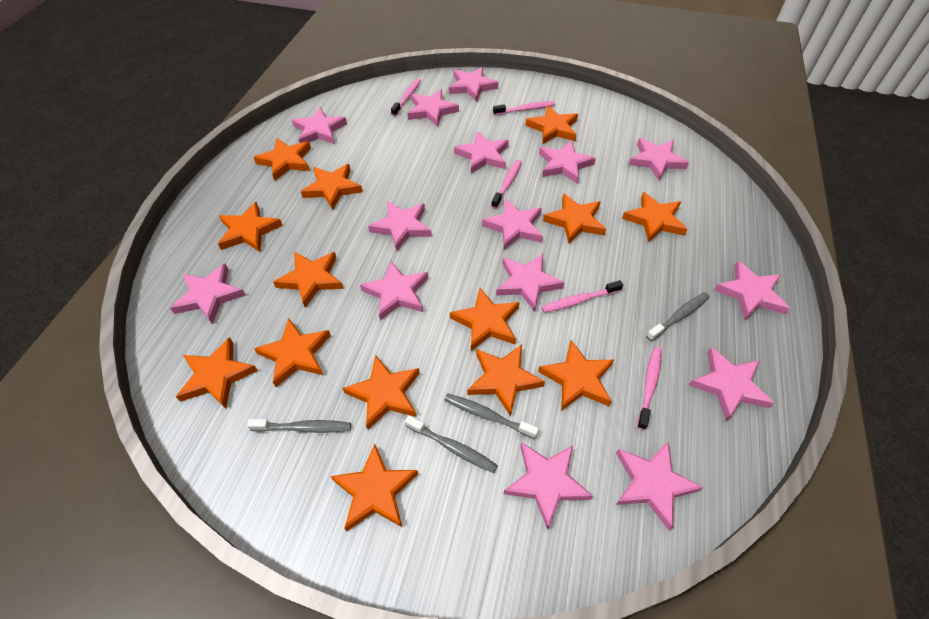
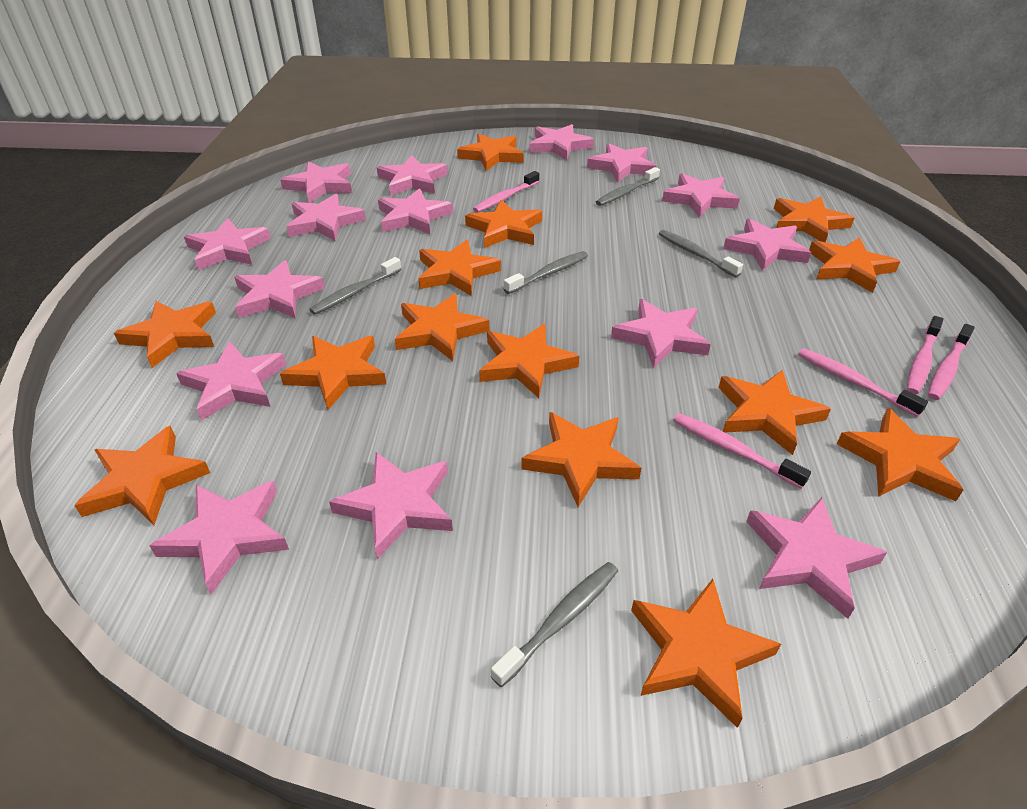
grey toothbrush: 4 -> 5

